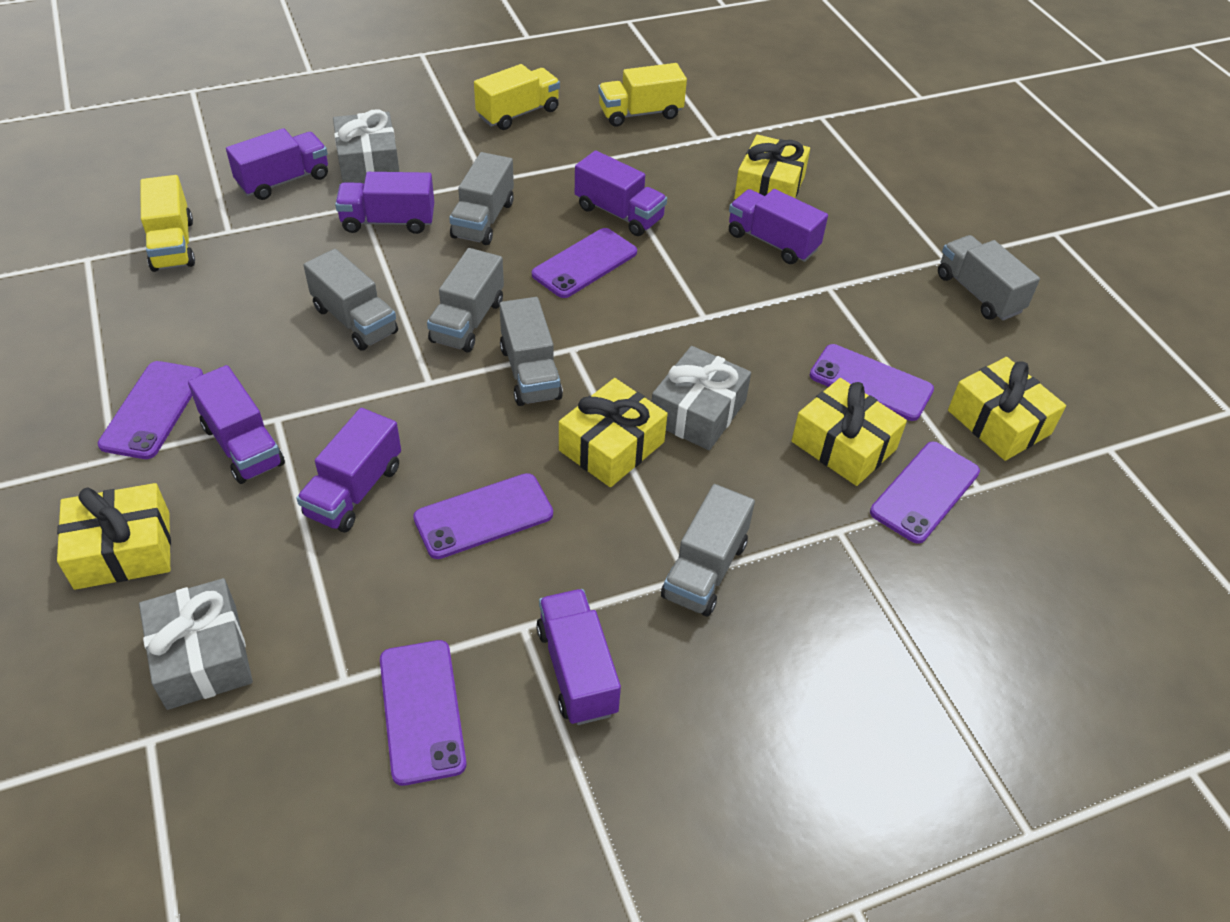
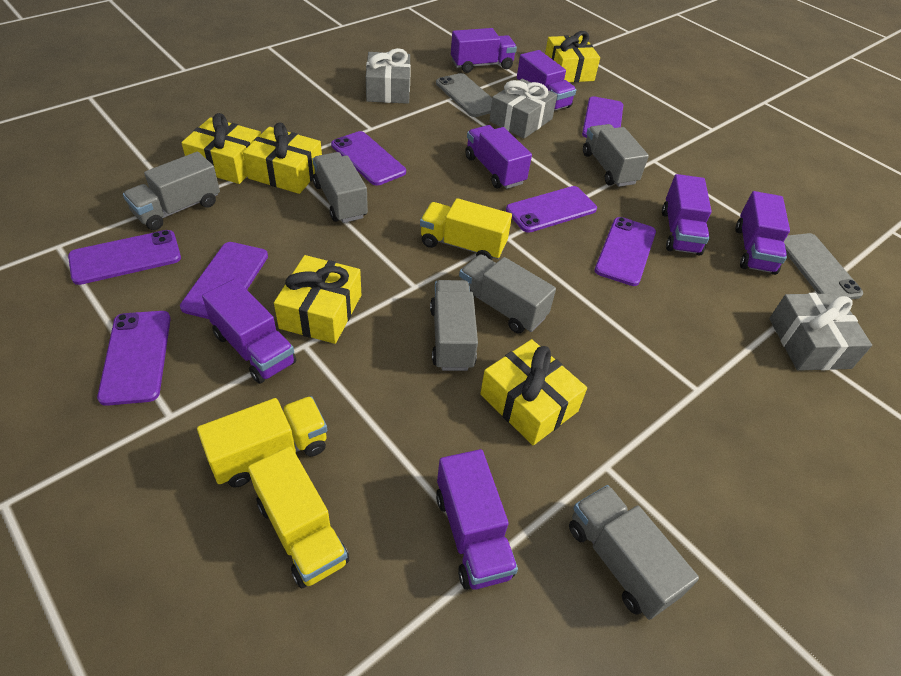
grey phone: 0 -> 2
purple phone: 6 -> 7

